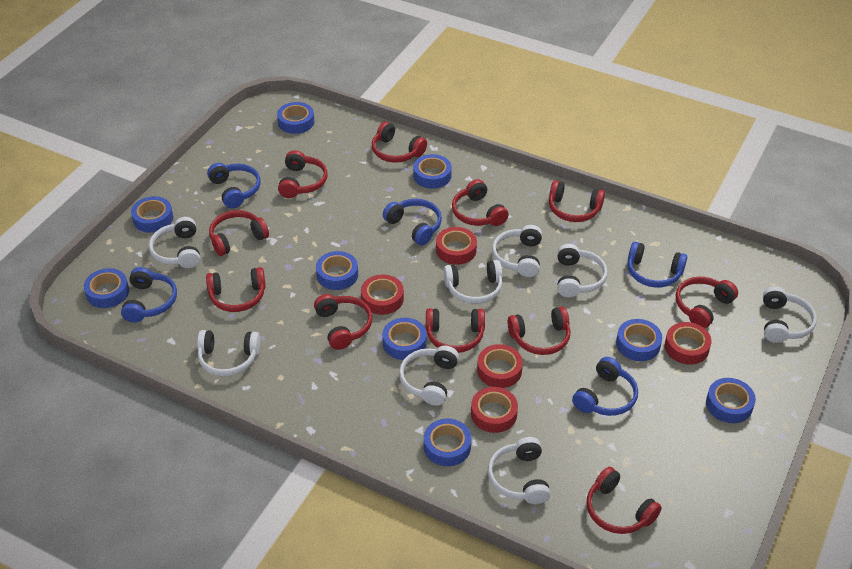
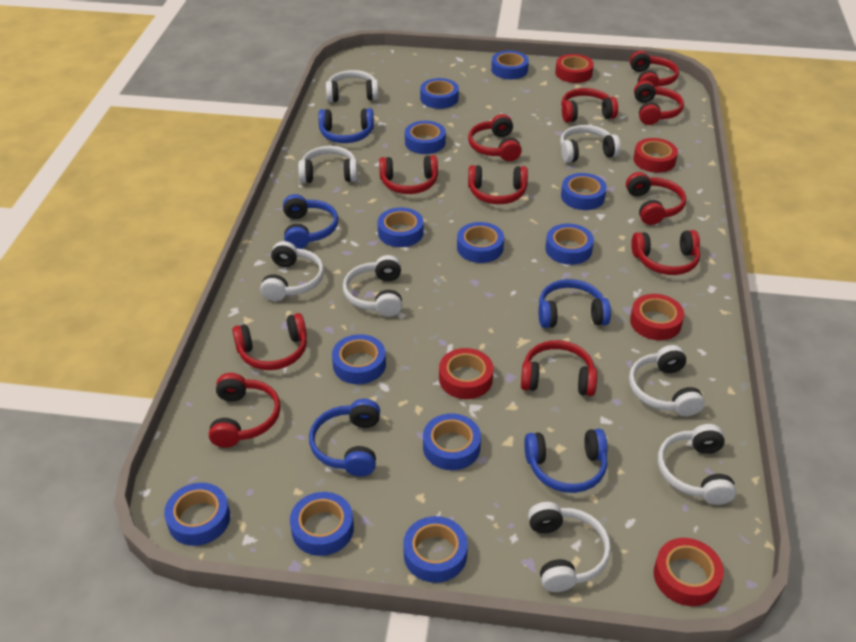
blue tape: 9 -> 12

